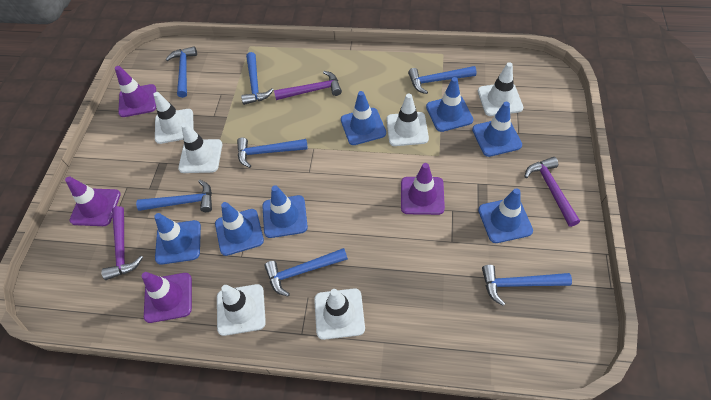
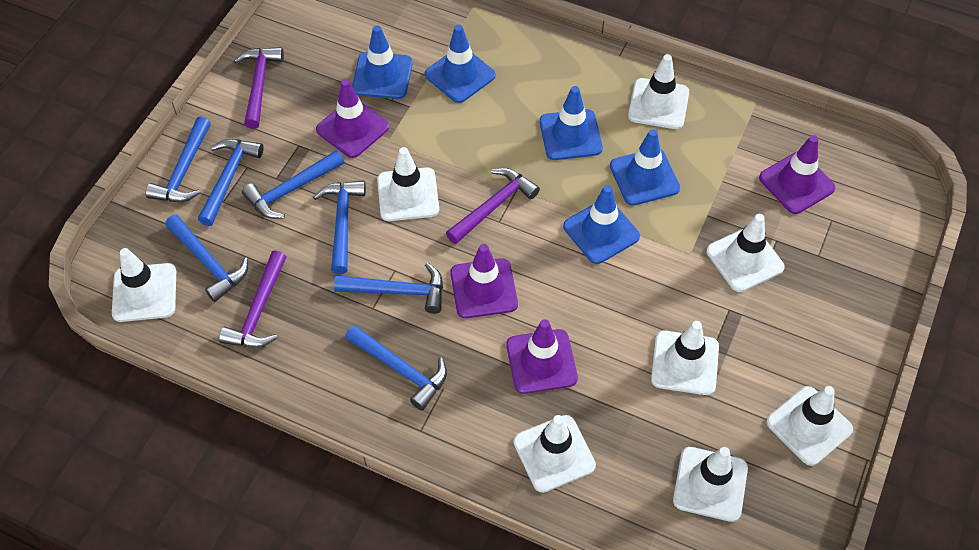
blue traffic cone: 7 -> 5
white traffic cone: 6 -> 8

